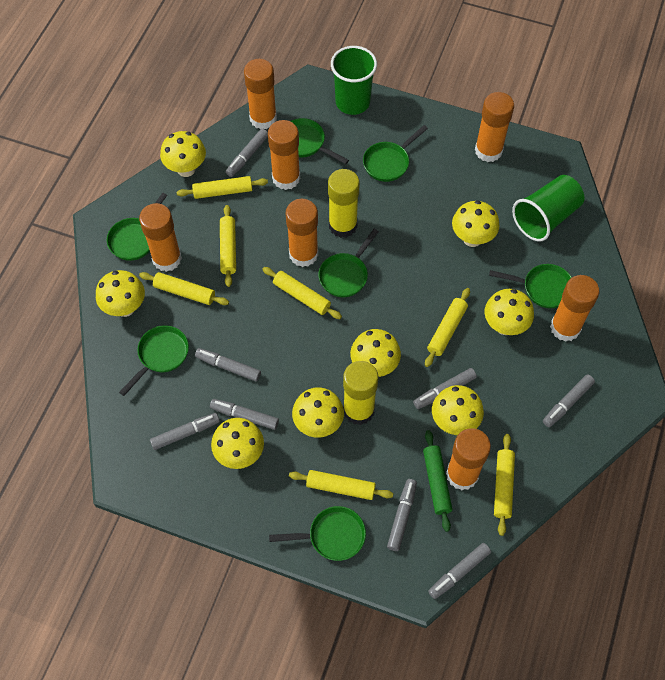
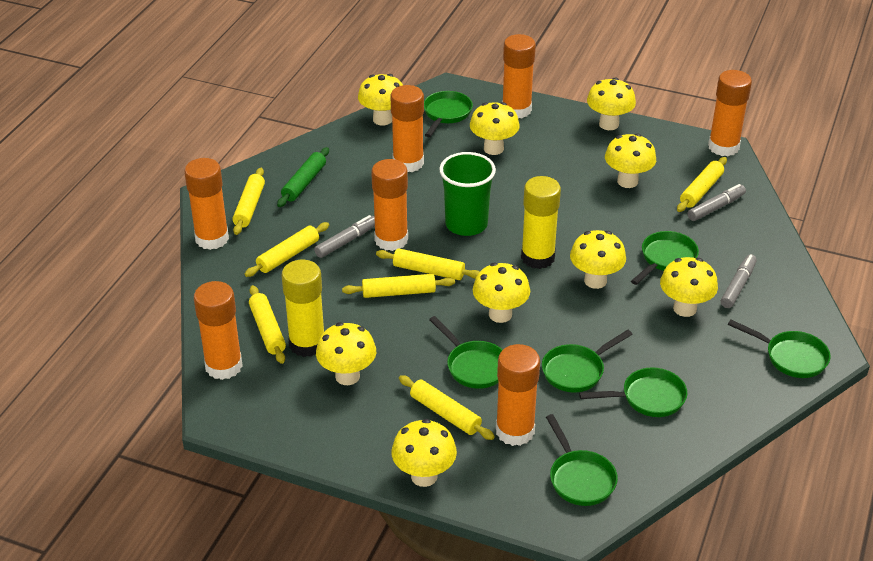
green cup: 2 -> 1
grey marker: 8 -> 3
yellow mushroom: 8 -> 9

